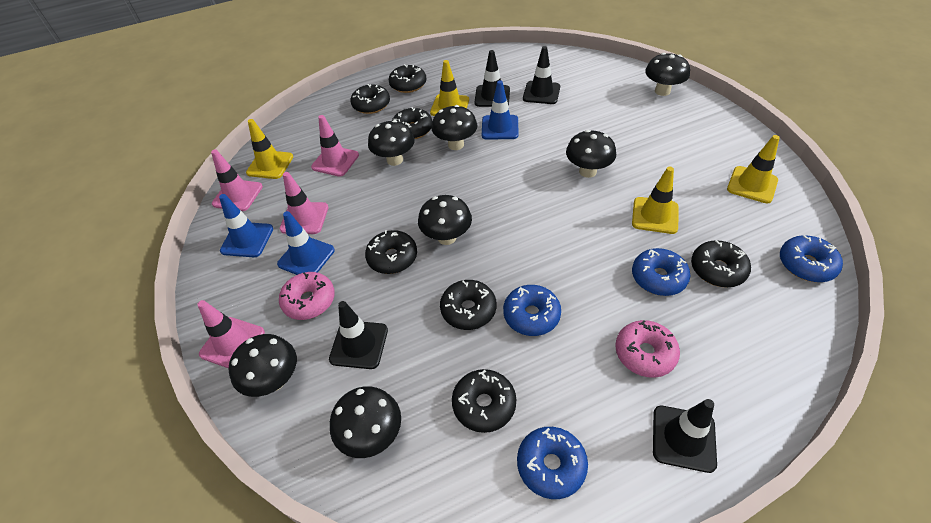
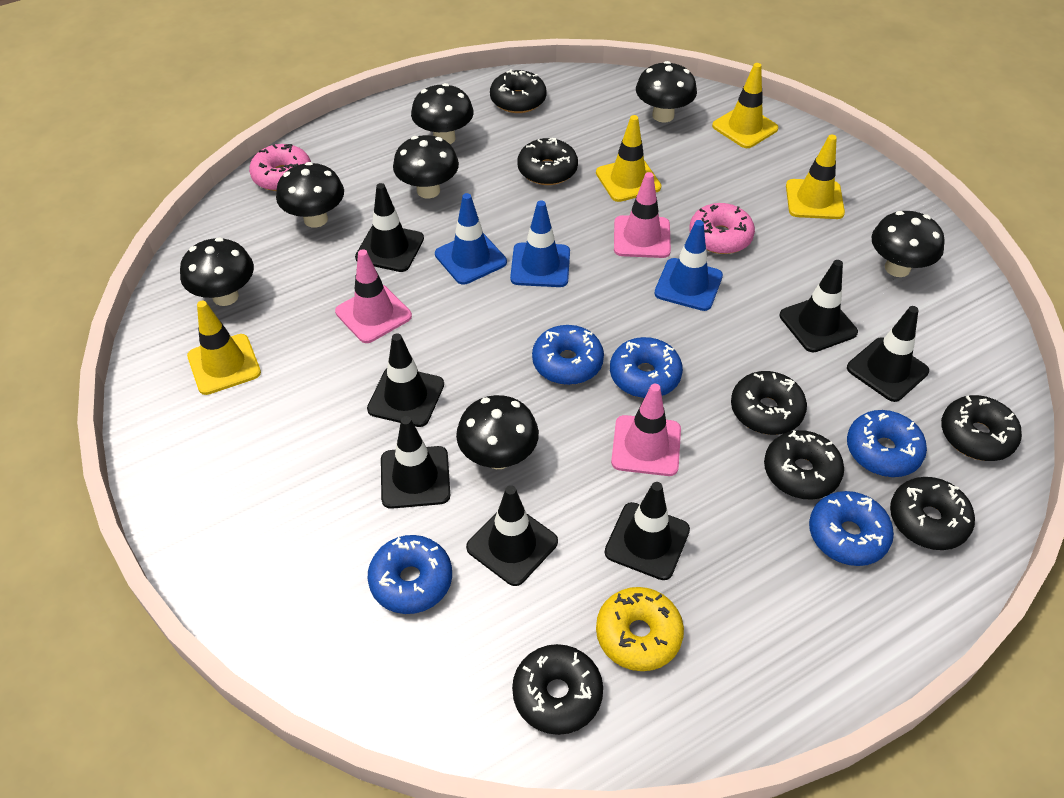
black traffic cone: 4 -> 7
blue donut: 4 -> 5
pink traffic cone: 4 -> 3
yellow donut: 0 -> 1

